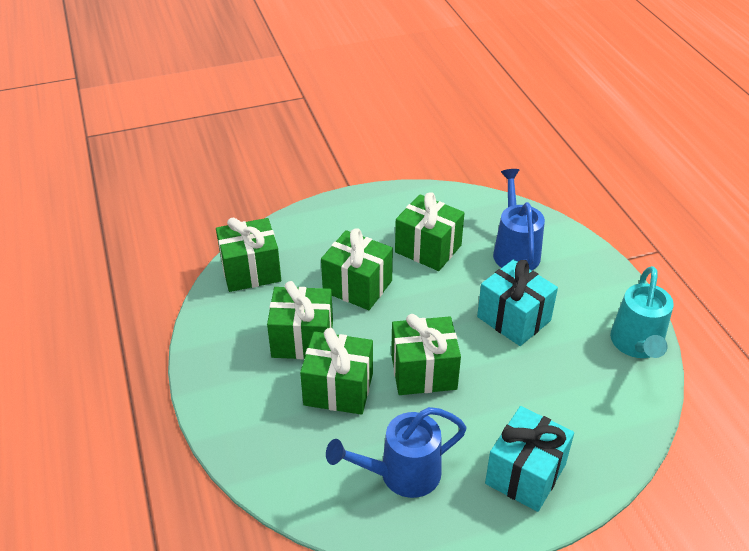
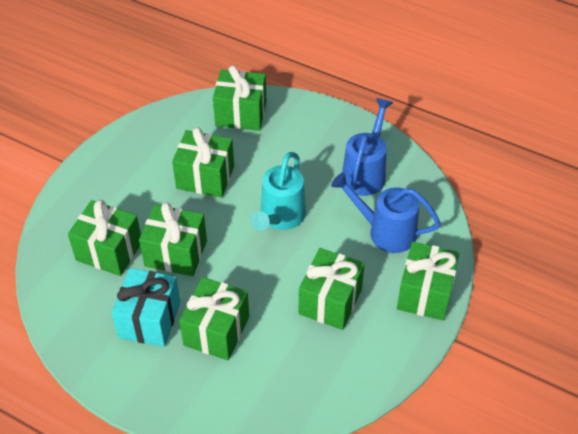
green gift: 6 -> 7
turquoise gift: 2 -> 1

